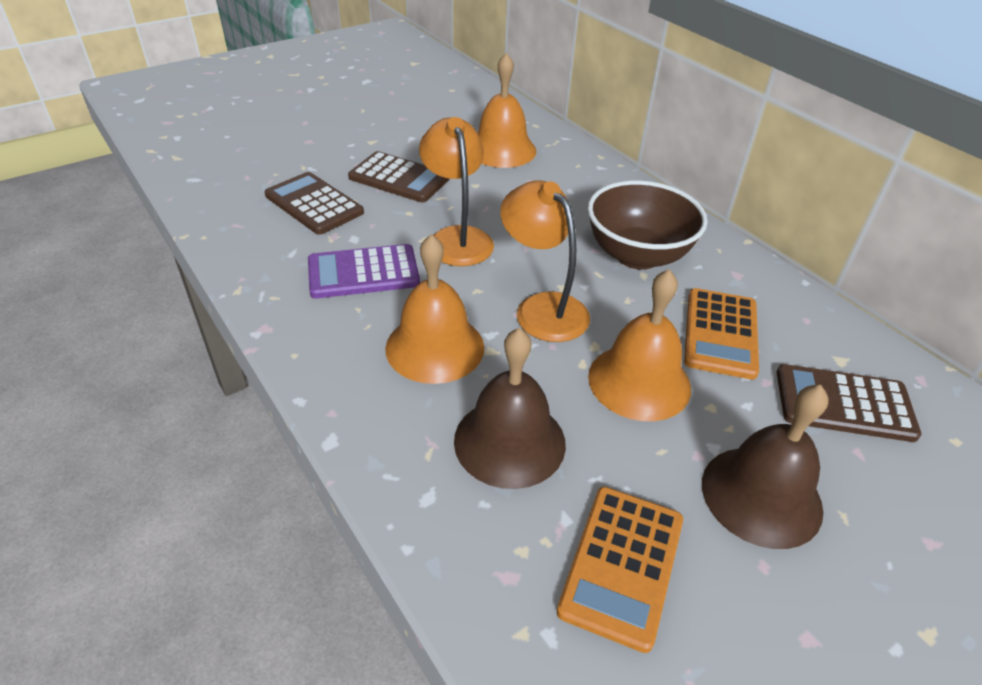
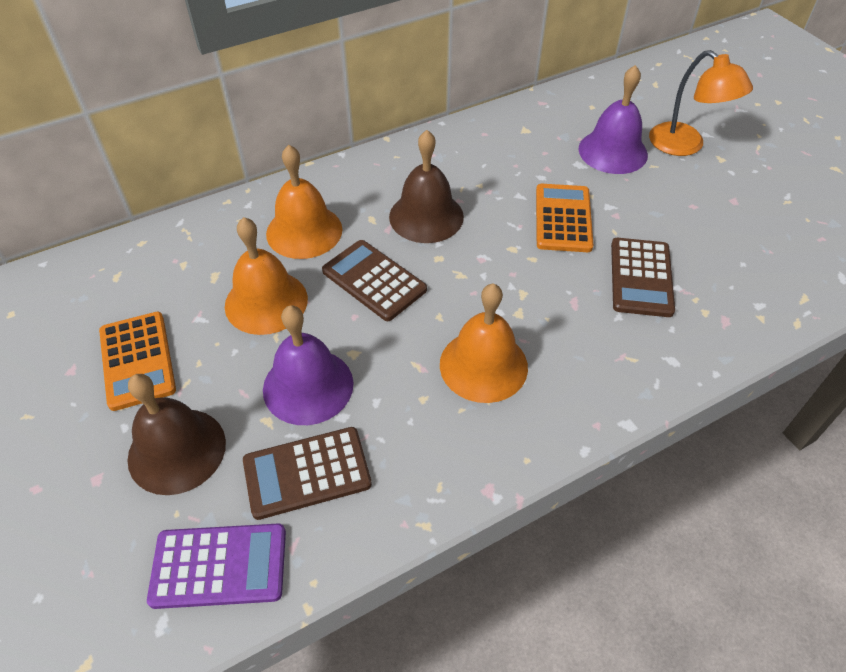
brown bowl: 1 -> 0
orange lamp: 2 -> 1
purple bell: 0 -> 2

